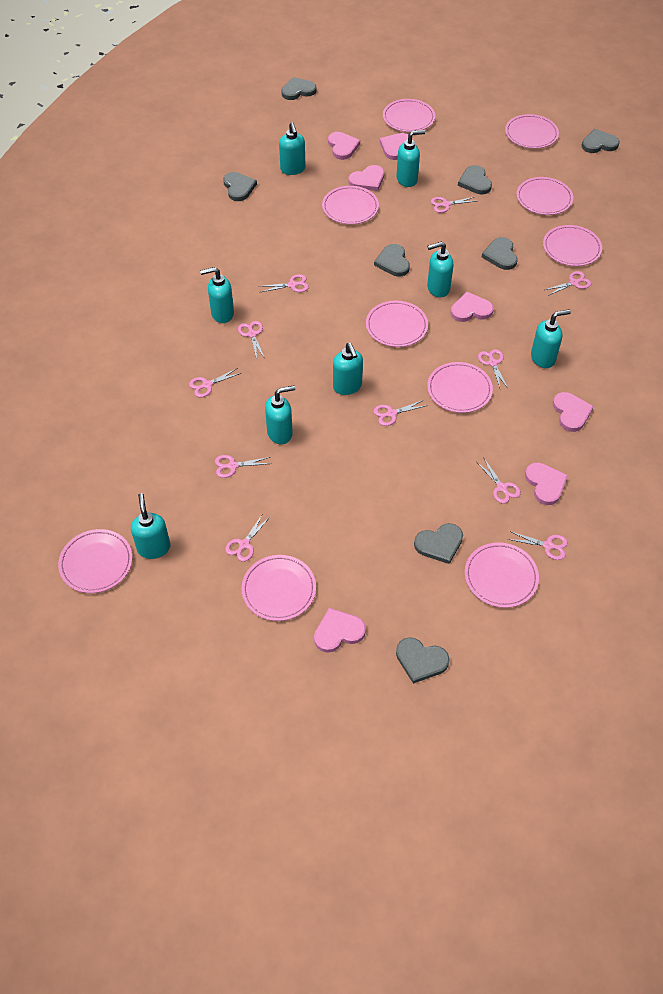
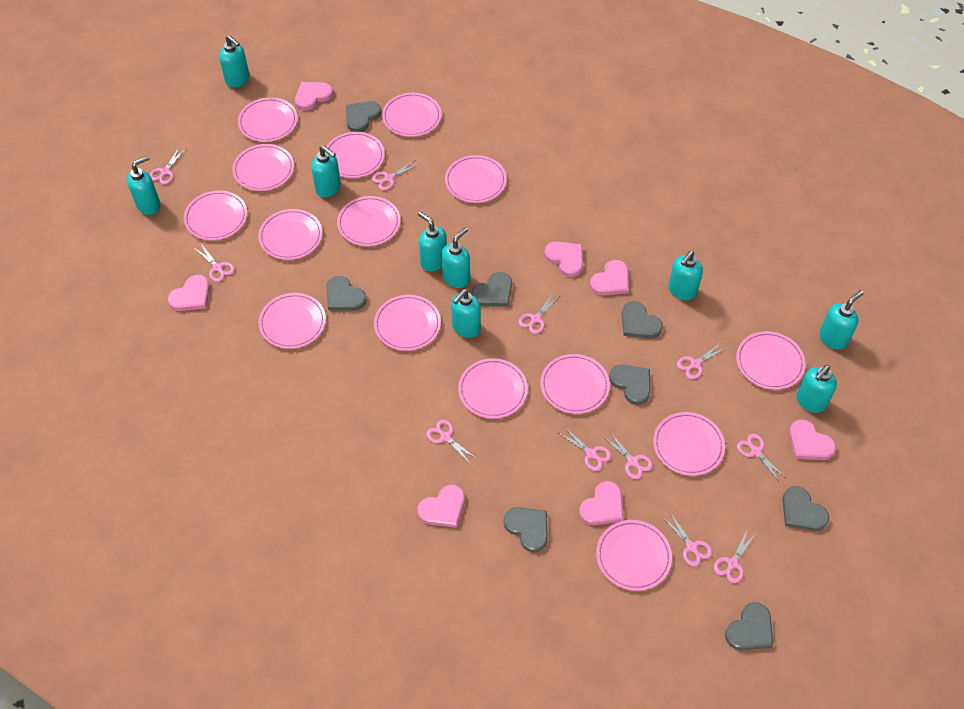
pink plate: 10 -> 15
turquoise soap dispenser: 8 -> 9

